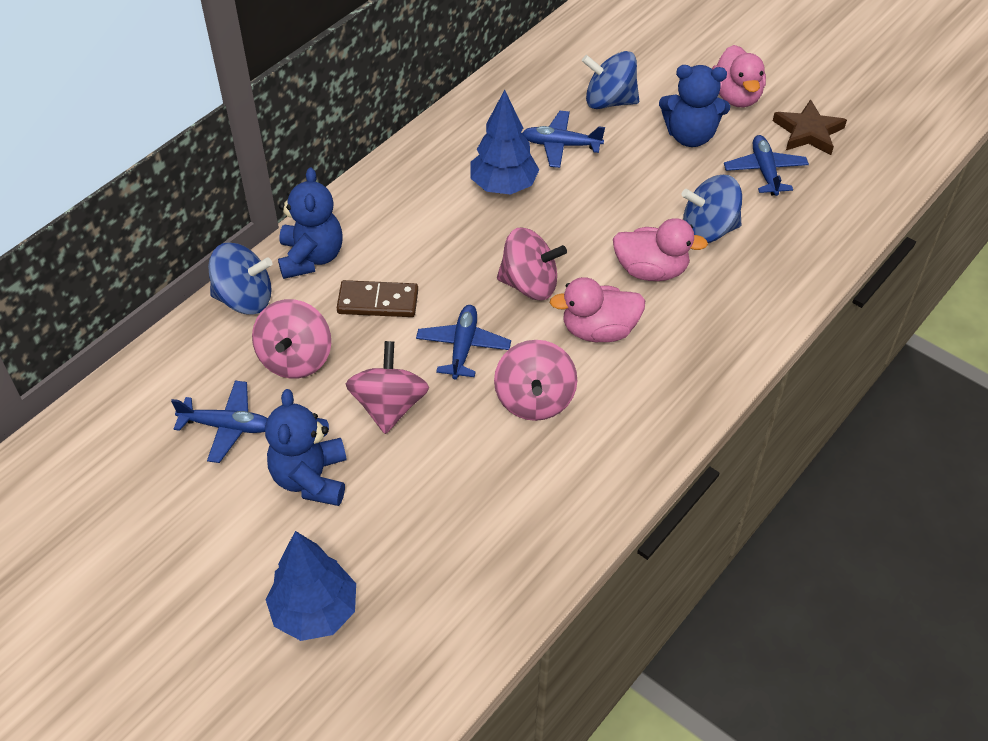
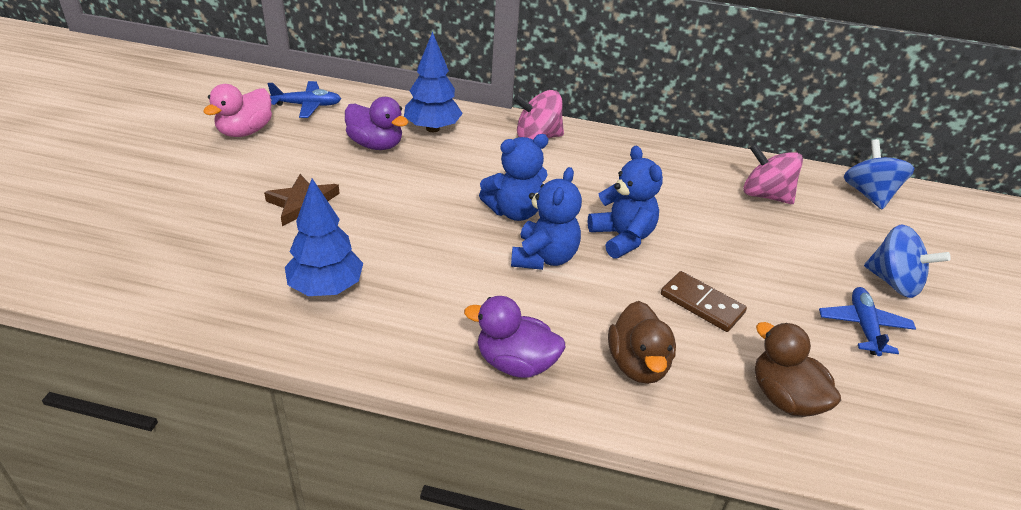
blue plane: 4 -> 2
blue spinning top: 3 -> 2
brown duck: 0 -> 2
pink duck: 3 -> 1
pink spinning top: 4 -> 2
purple duck: 0 -> 2

